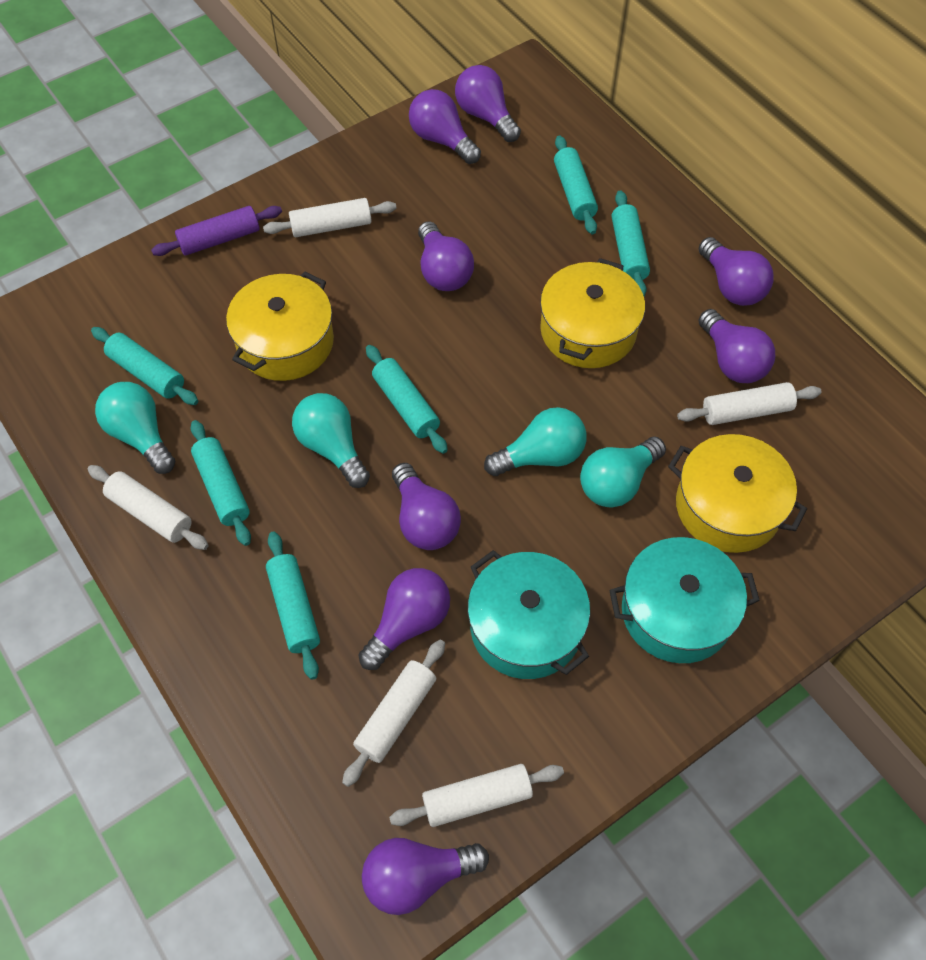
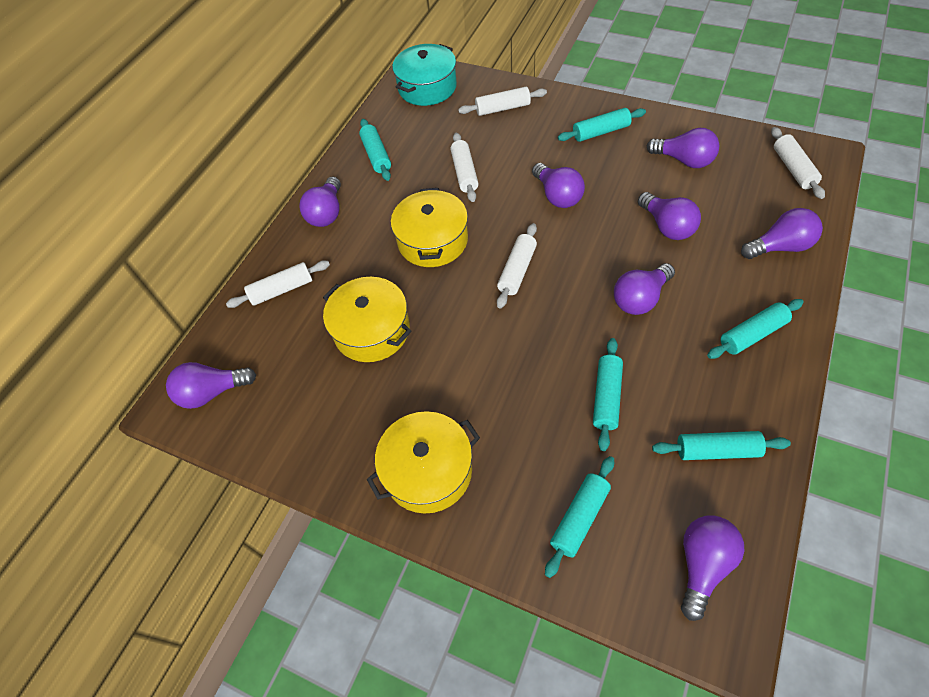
purple rolling pin: 1 -> 0
turquoise light bulb: 4 -> 0
turquoise pot: 2 -> 1

